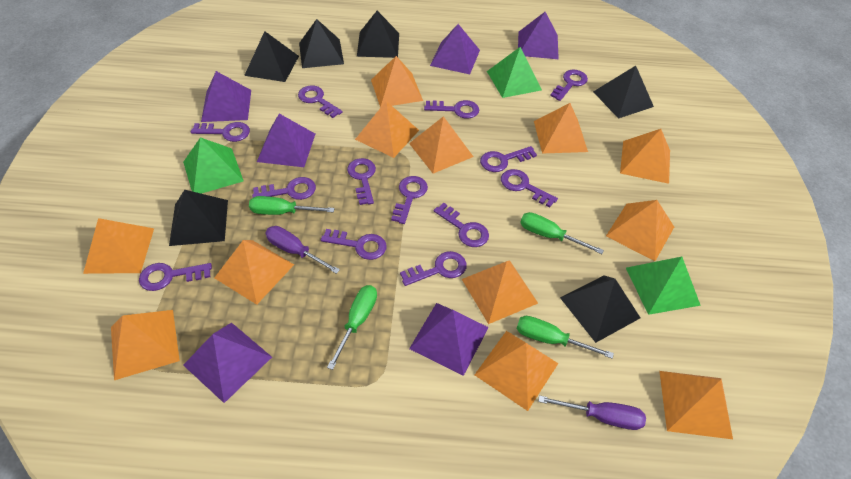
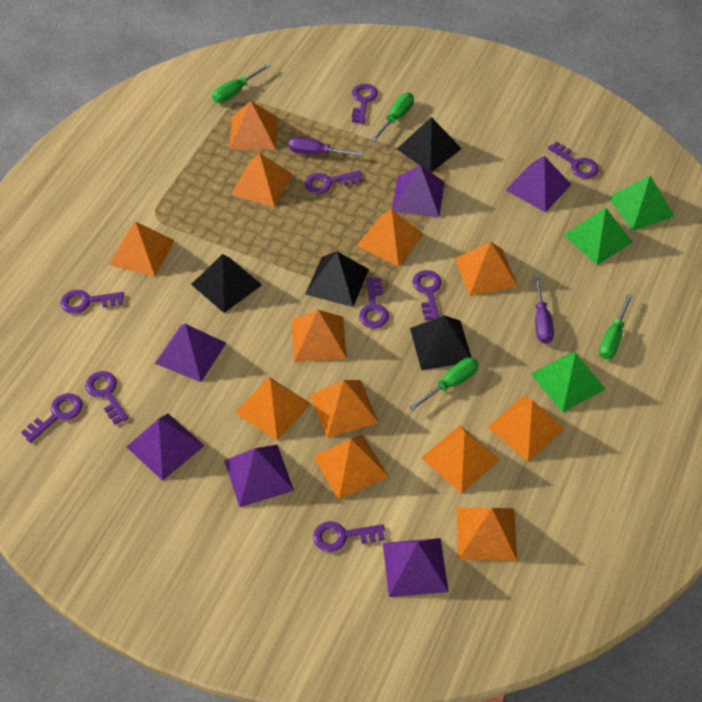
black pyramid: 6 -> 4
purple key: 13 -> 9

